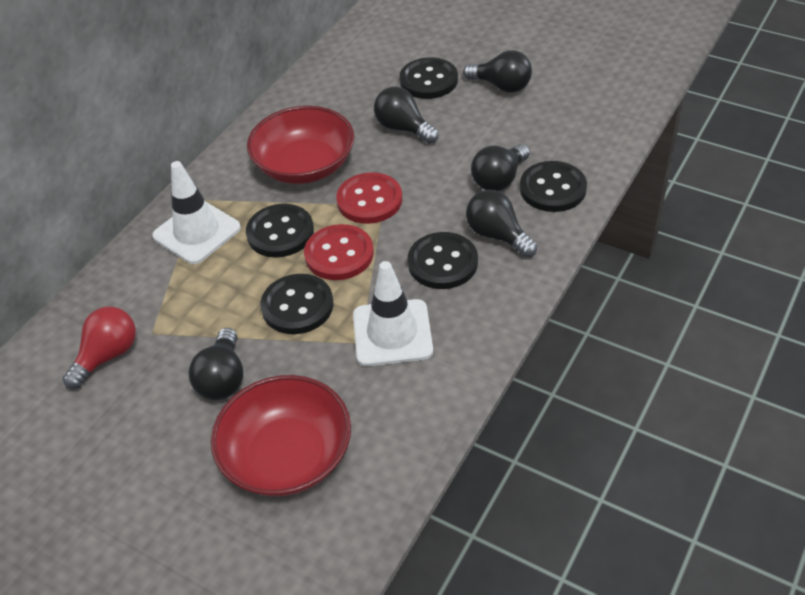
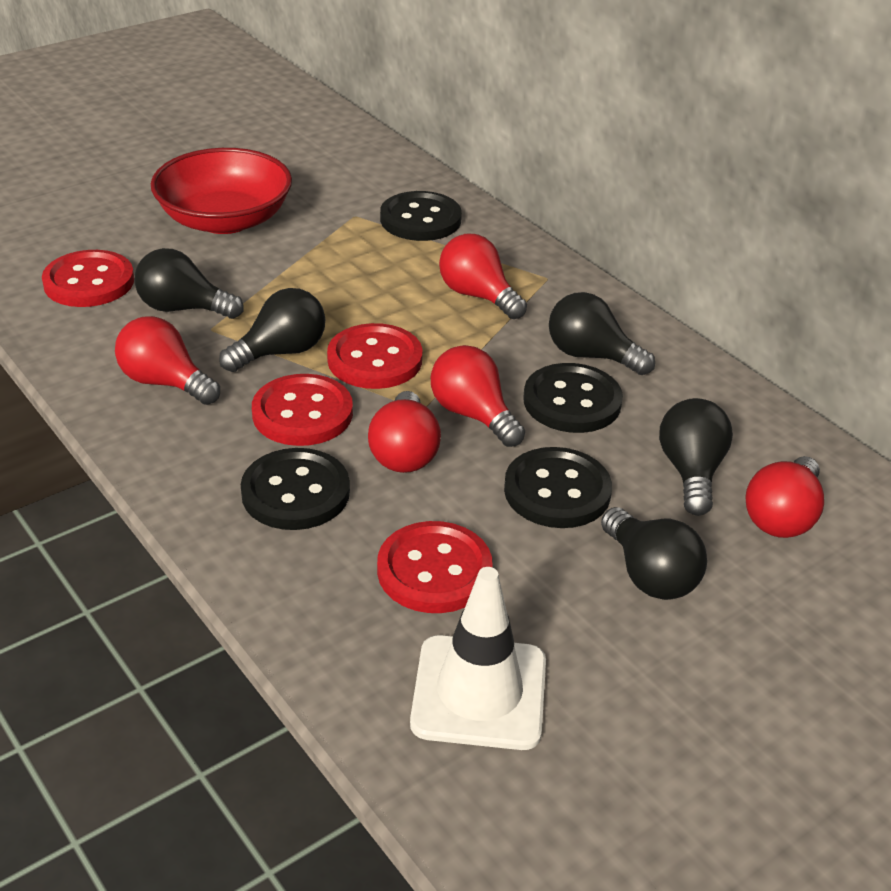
black button: 5 -> 4
red bowl: 2 -> 1
red button: 2 -> 4
red light bulb: 1 -> 5
white traffic cone: 2 -> 1

